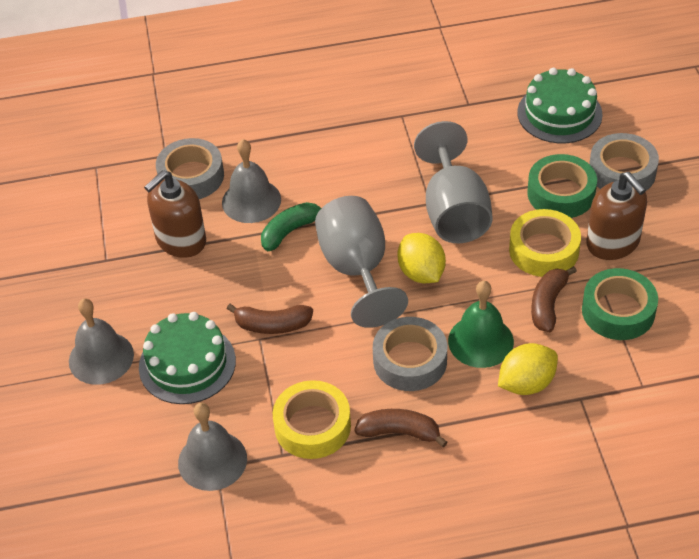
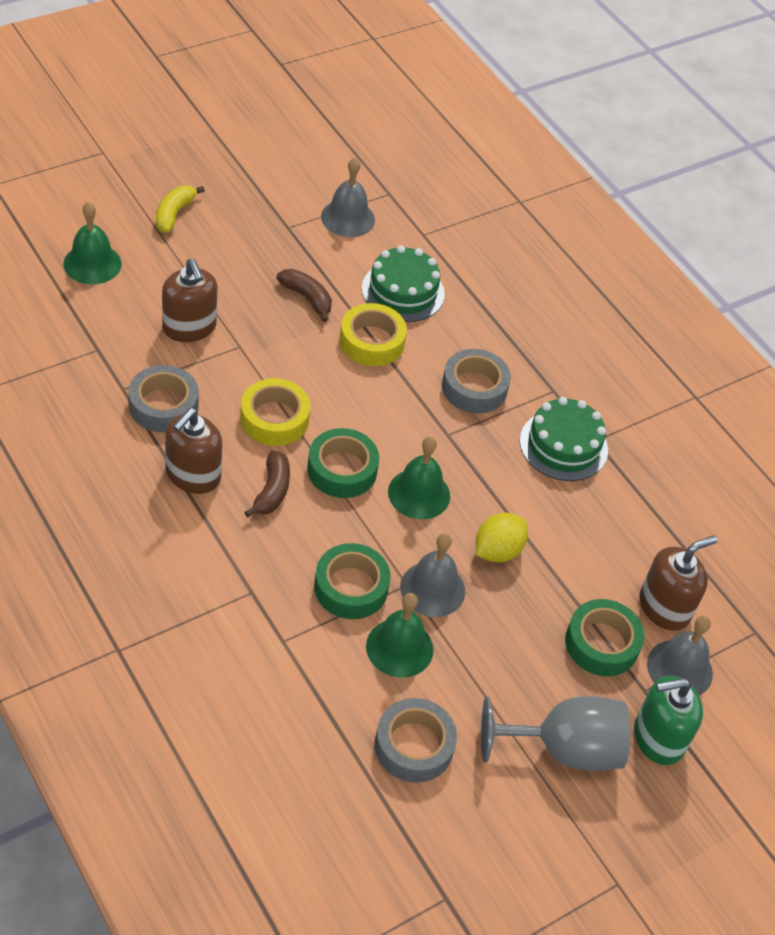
brown banana: 3 -> 2
brown soap dispenser: 2 -> 3
green banana: 1 -> 0
green bell: 1 -> 3
green soap dispenser: 0 -> 1
green tape: 2 -> 3
grey goblet: 2 -> 1
yellow banana: 0 -> 1
yellow lemon: 2 -> 1

